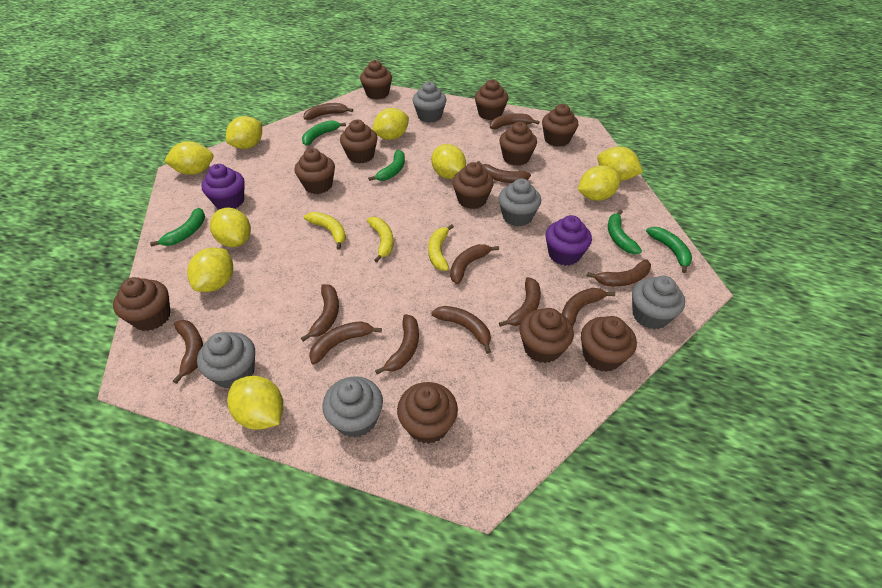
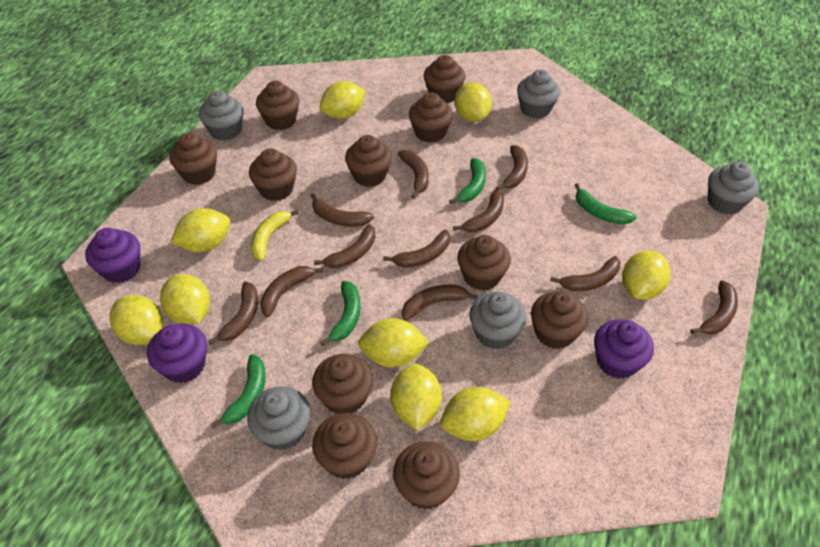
brown banana: 12 -> 11
green banana: 5 -> 4
purple cupcake: 2 -> 3
yellow banana: 3 -> 1

